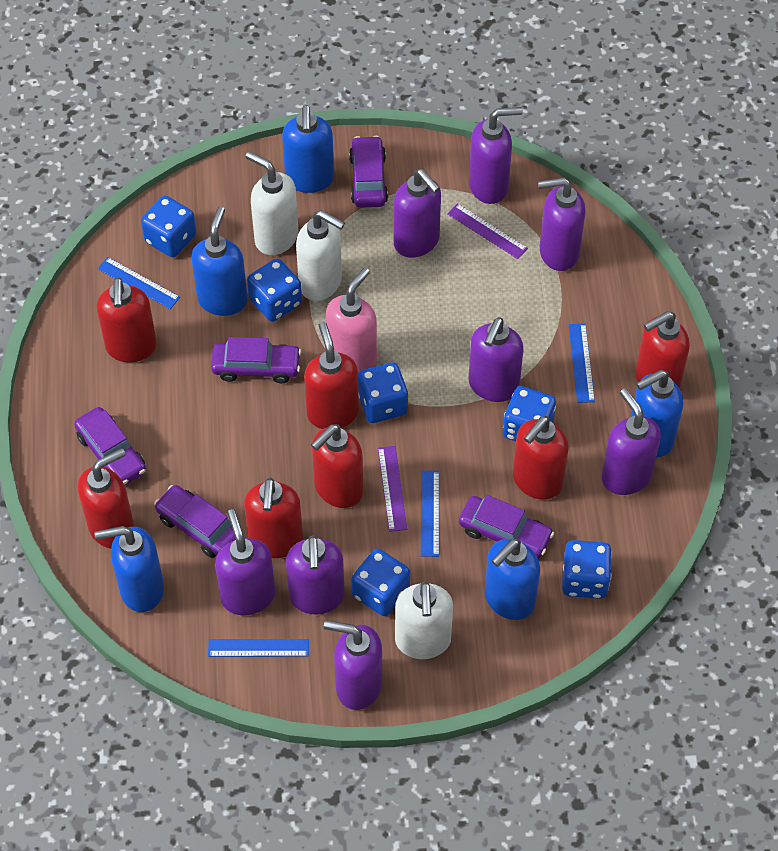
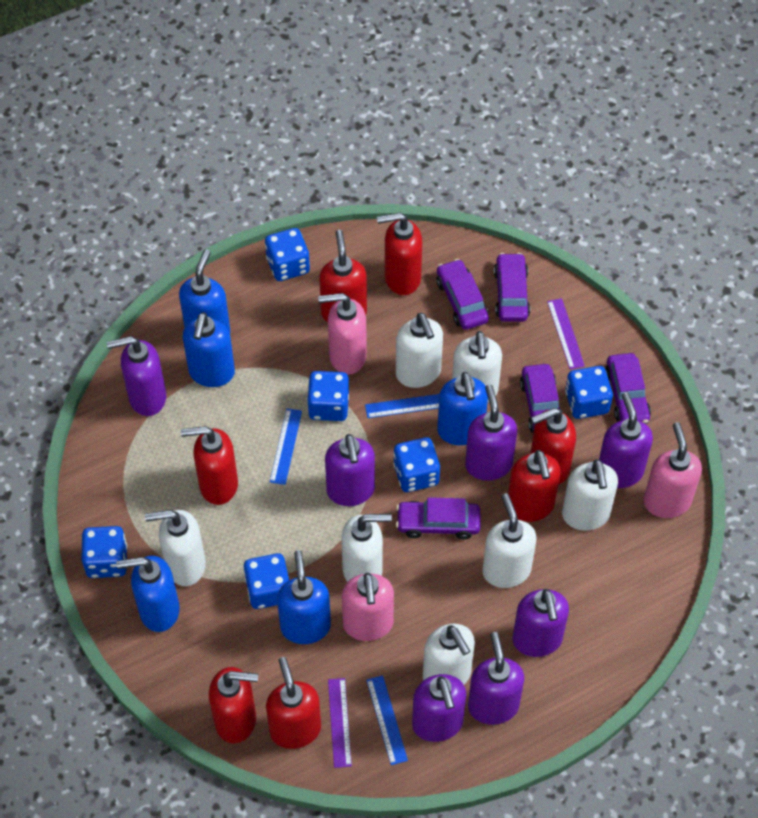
blue ruler: 4 -> 3
pink soap dispenser: 1 -> 3
purple soap dispenser: 8 -> 7
white soap dispenser: 3 -> 7

